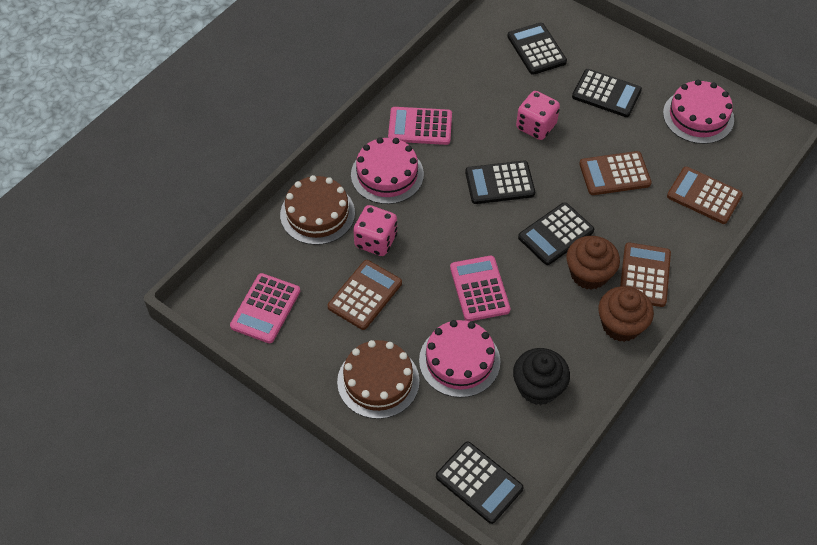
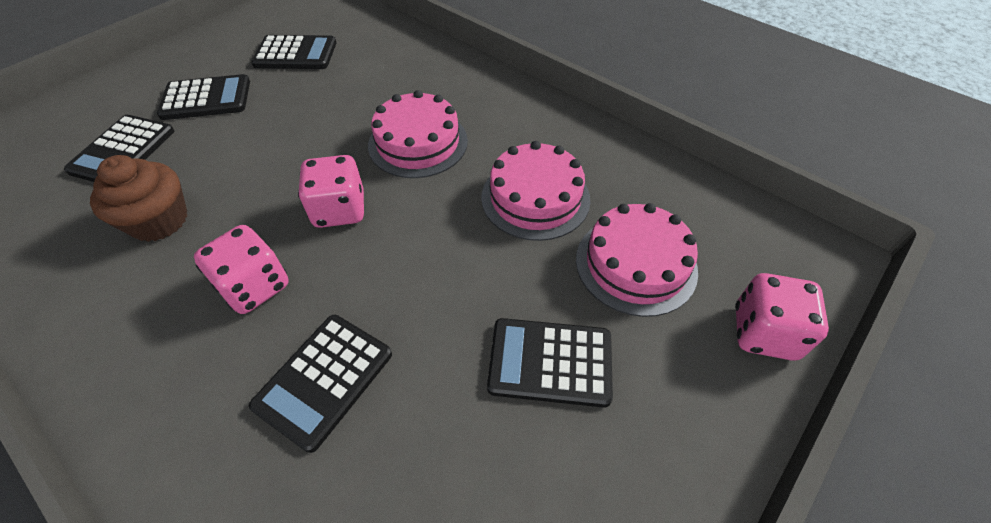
black cupcake: 1 -> 0
brown cake: 2 -> 0
brown calculator: 4 -> 0
brown cupcake: 2 -> 1
pink calculator: 3 -> 0
pink dice: 2 -> 3

